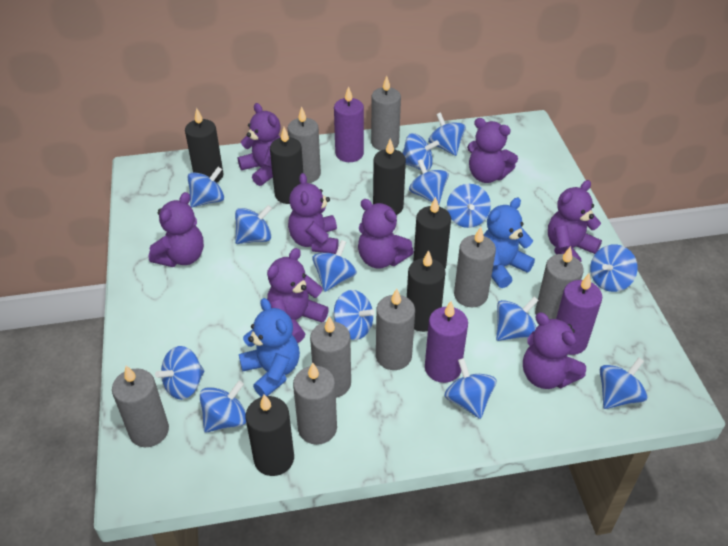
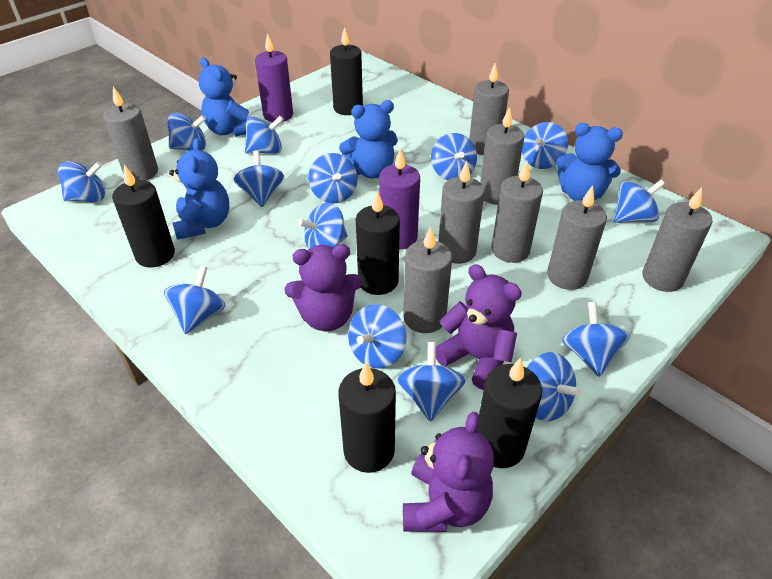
black candle: 6 -> 5
blue teddy bear: 2 -> 4
purple candle: 3 -> 2
purple teddy bear: 8 -> 3

